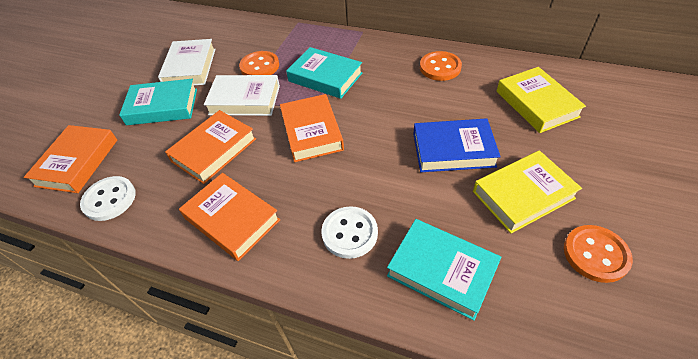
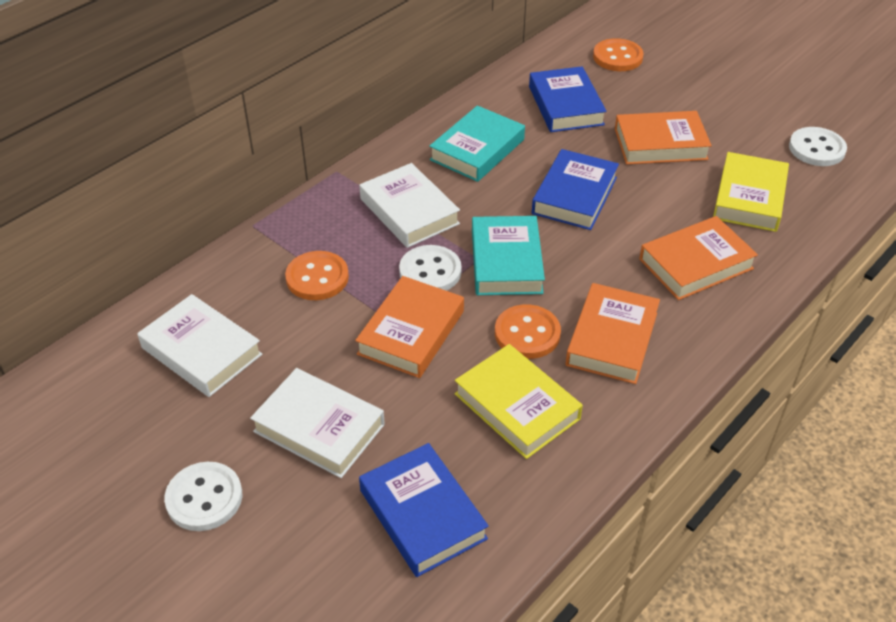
blue book: 1 -> 3
turquoise book: 3 -> 2
white book: 2 -> 3
white button: 2 -> 3

